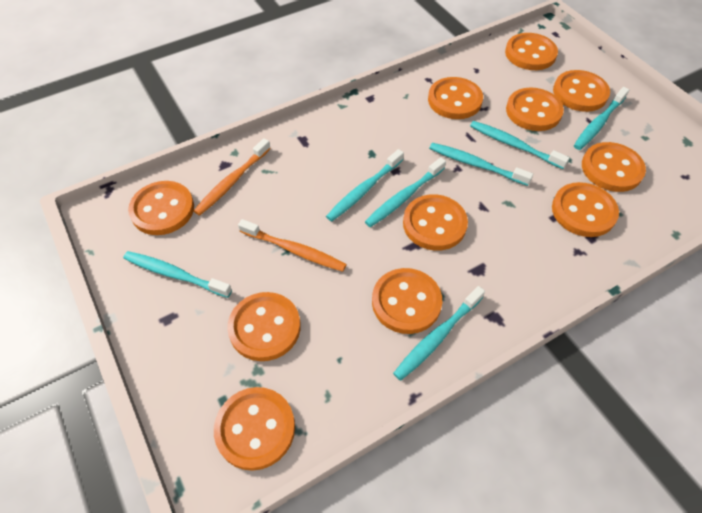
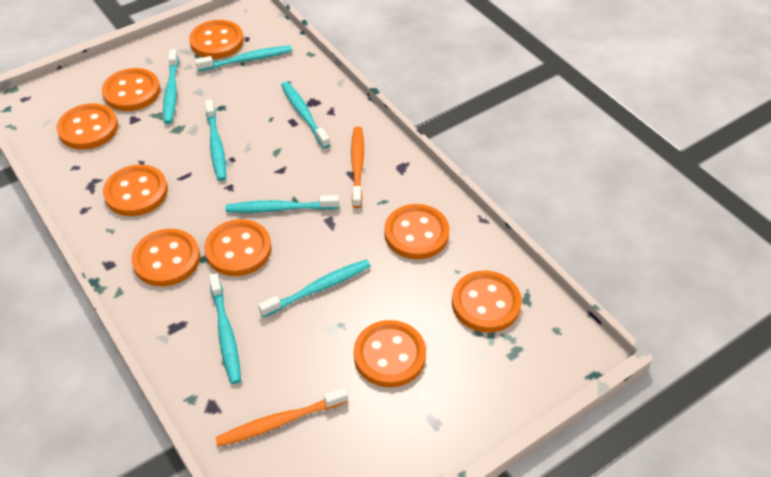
orange button: 11 -> 9

